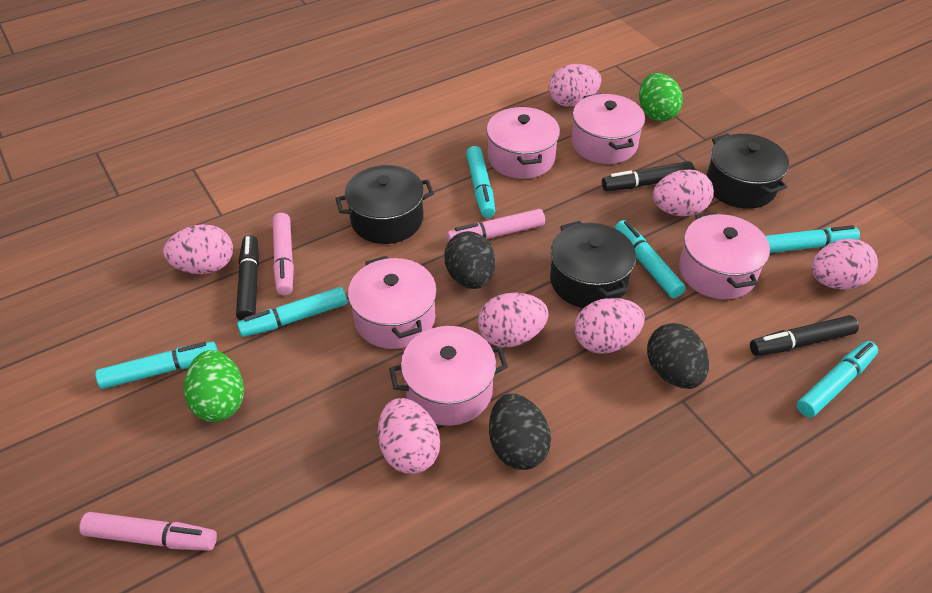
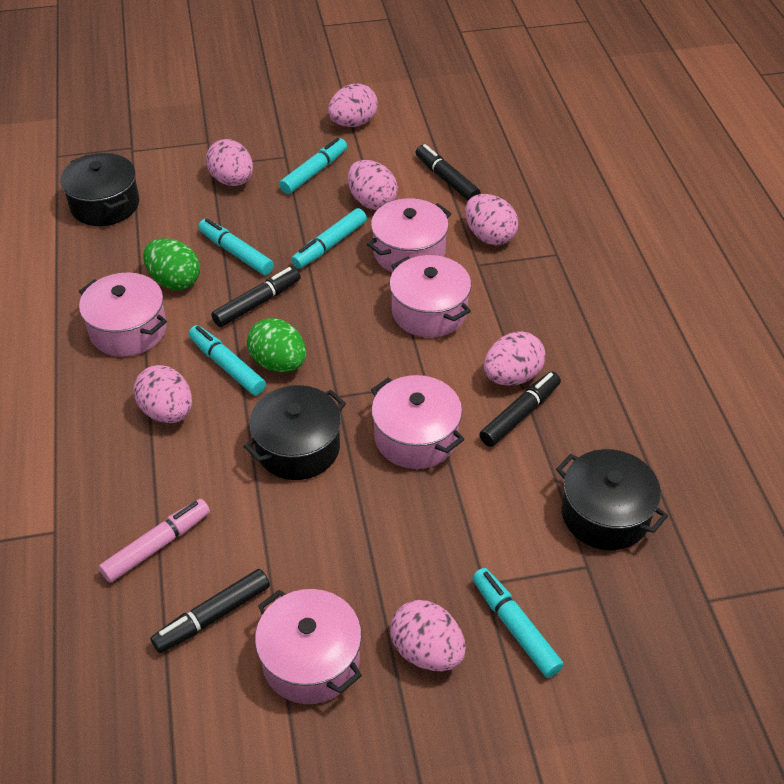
black egg: 3 -> 0
black marker: 3 -> 4
pink marker: 3 -> 1
turquoise marker: 6 -> 5

